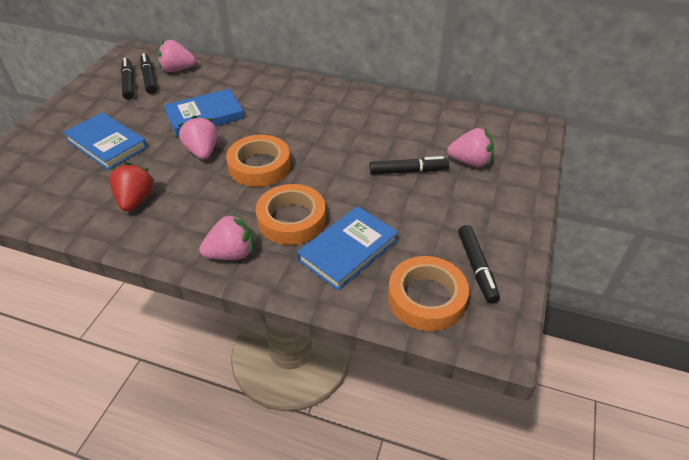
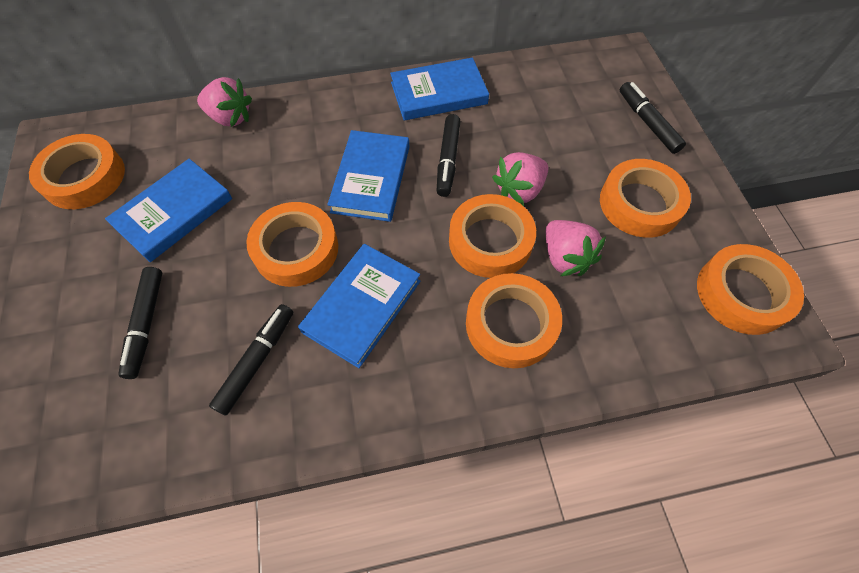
blue book: 3 -> 4
orange tape: 3 -> 6
pink strawberry: 4 -> 3
red strawberry: 1 -> 0

